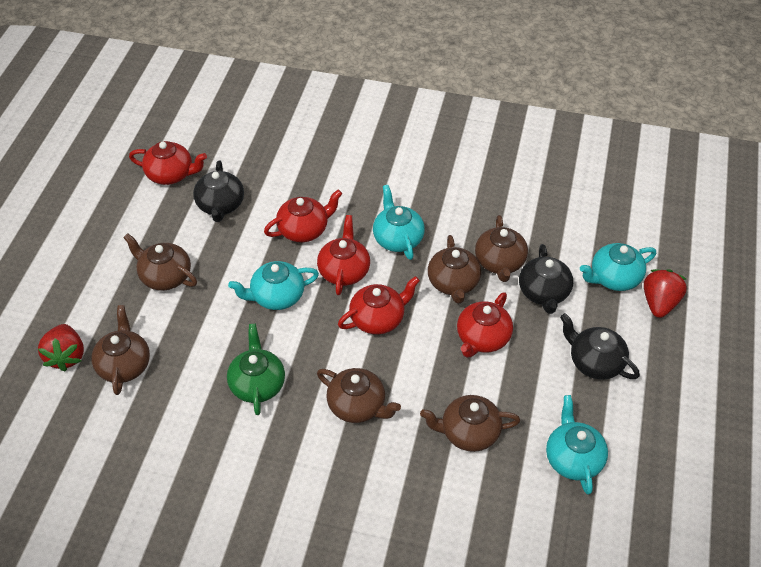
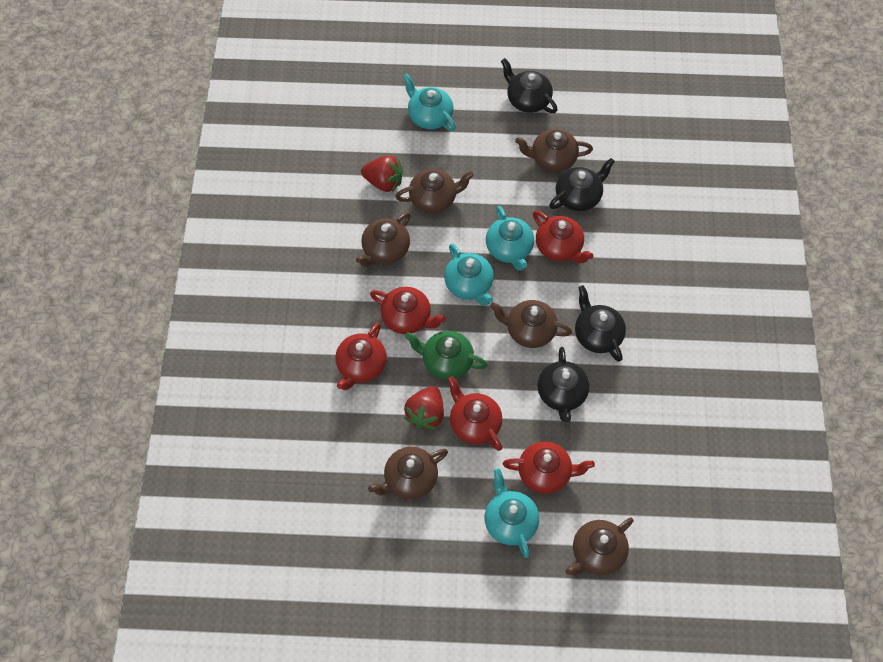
black teapot: 3 -> 4

